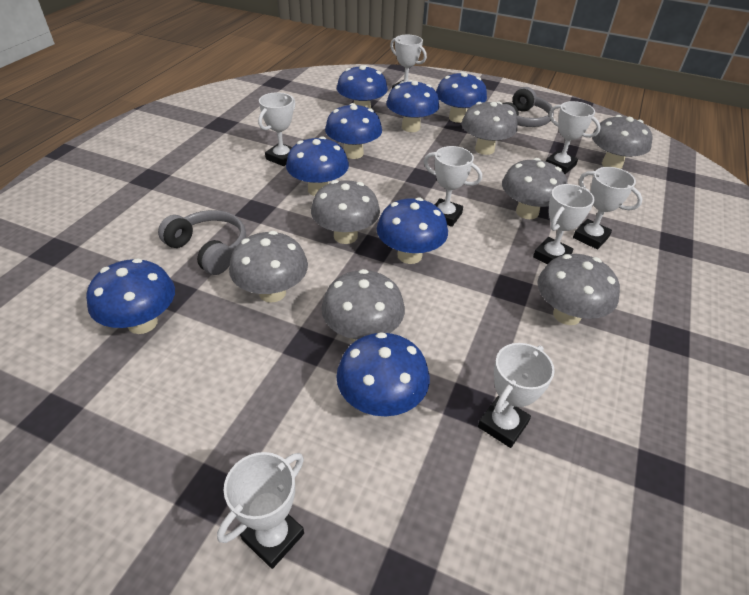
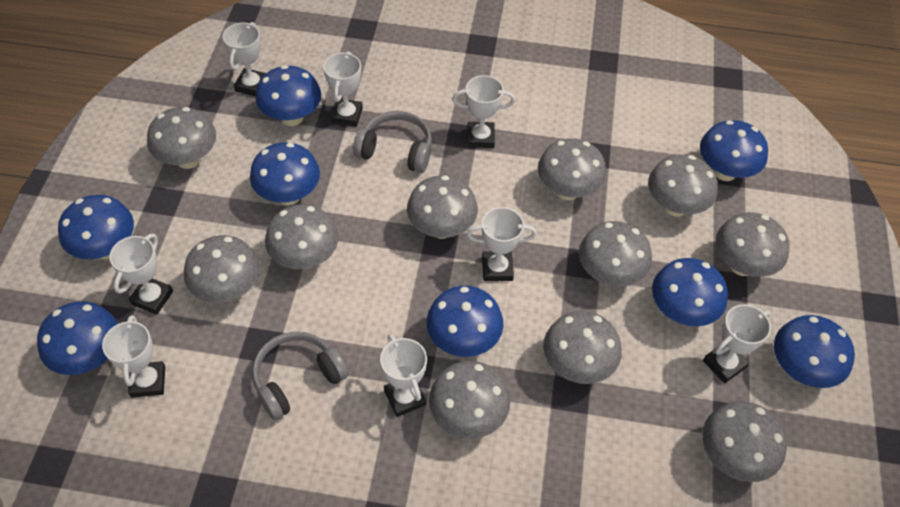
grey mushroom: 7 -> 11

